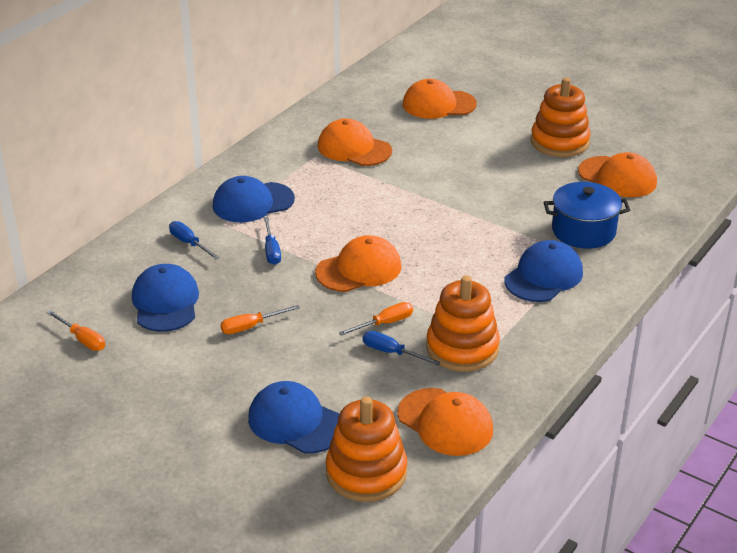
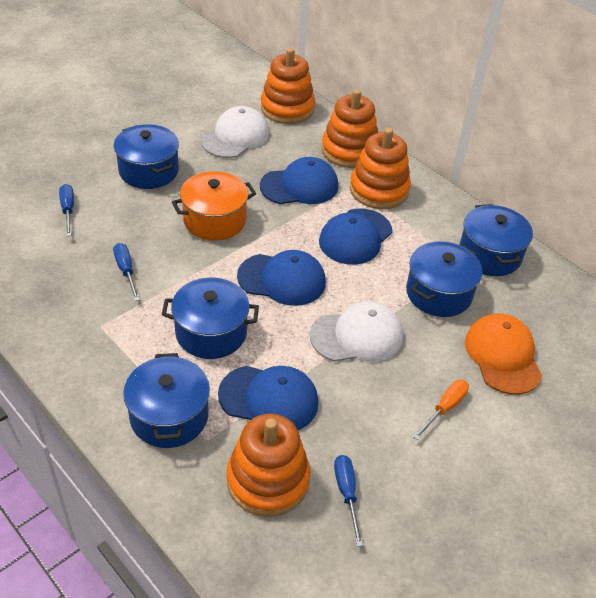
blue pot: 1 -> 5
orange cap: 5 -> 1
orange pot: 0 -> 1
orange screwdriver: 3 -> 1
orange stacking toy: 3 -> 4
white cap: 0 -> 2

